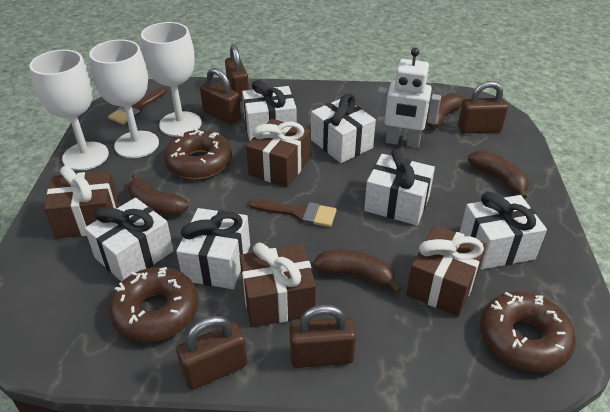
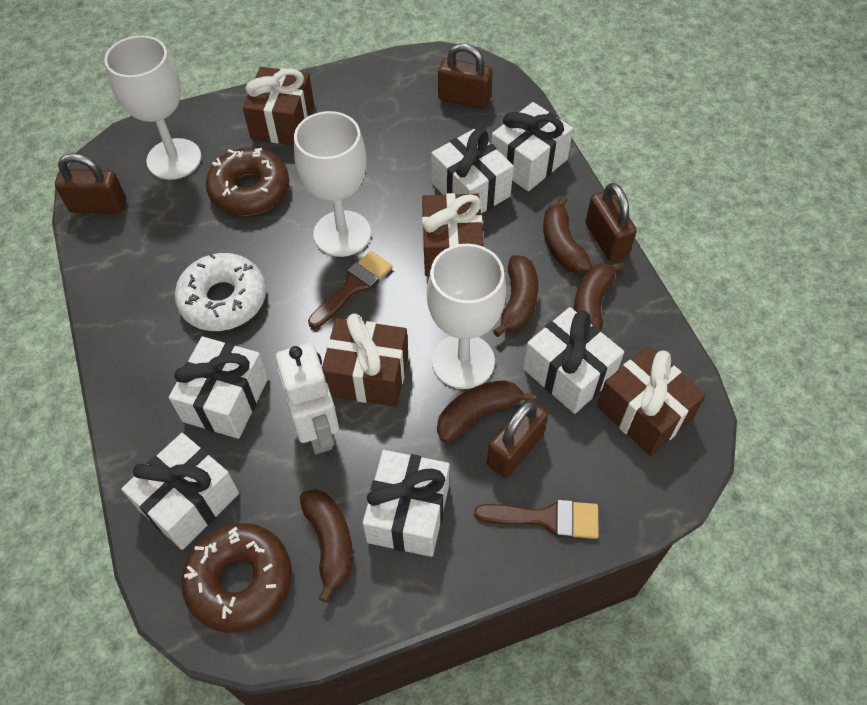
brown banana: 4 -> 5
brown donut: 3 -> 2
brown padlock: 5 -> 4
white donut: 0 -> 1

